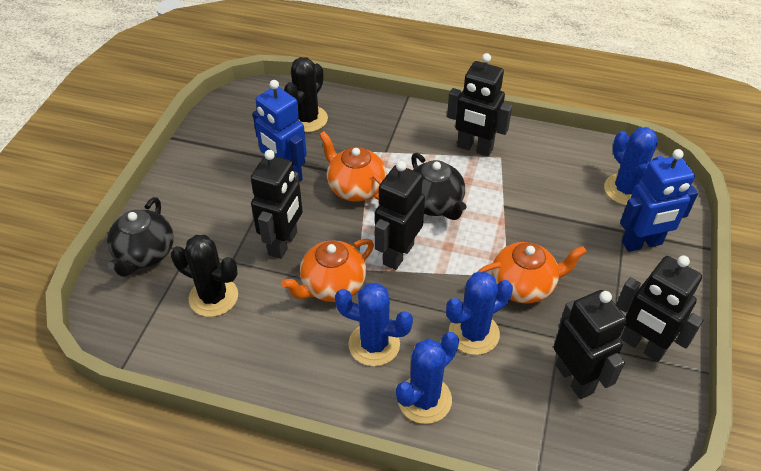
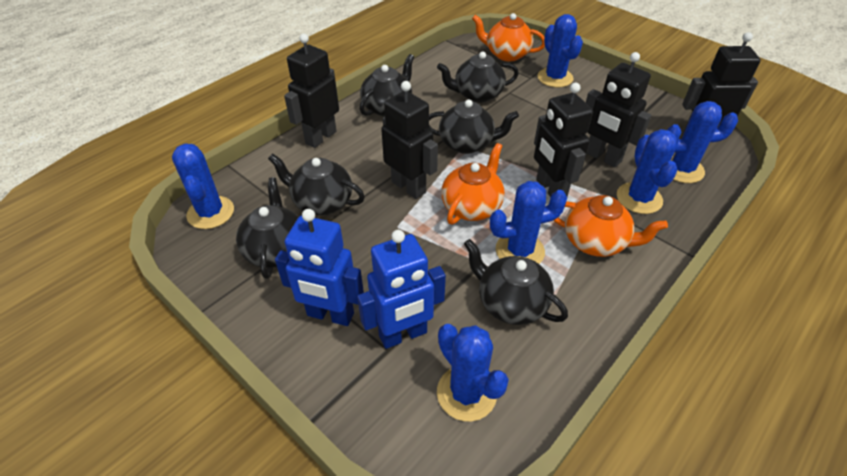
black cactus: 2 -> 0
black teapot: 2 -> 6
blue cactus: 4 -> 6

